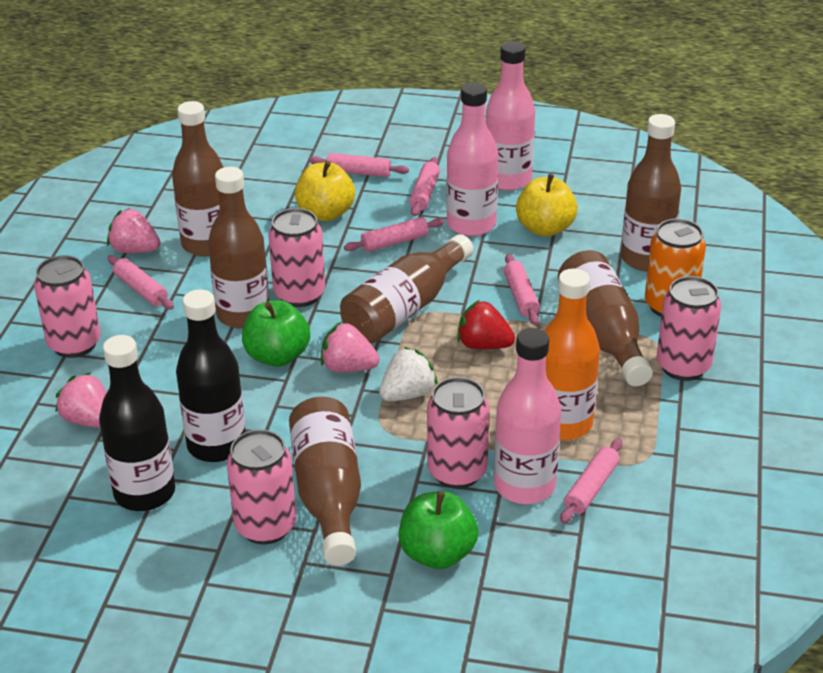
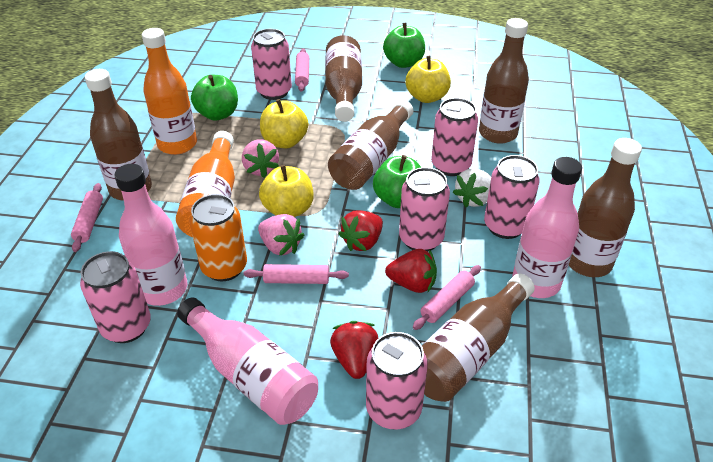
black bottle: 2 -> 0
green apple: 2 -> 3
orange bottle: 1 -> 2
pink can: 5 -> 6
pink rolling pin: 6 -> 4
pink strawberry: 3 -> 2
red strawberry: 1 -> 3
yellow apple: 2 -> 3

